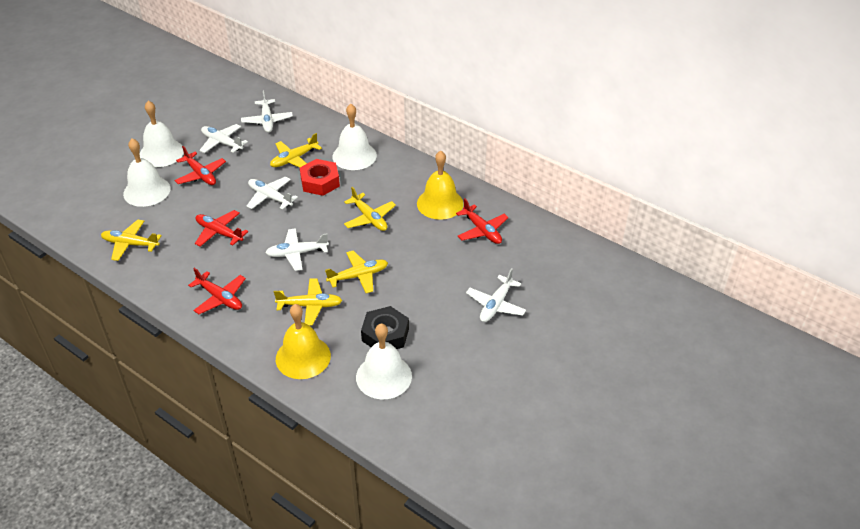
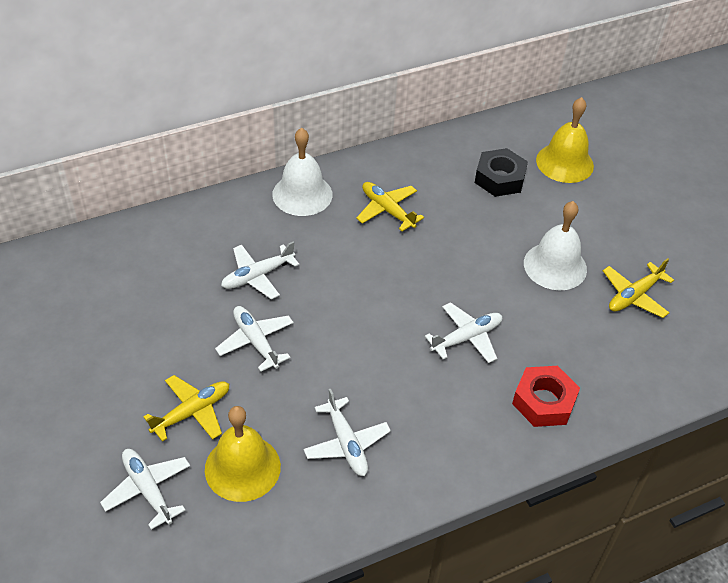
red plane: 4 -> 0
white bell: 4 -> 2
yellow plane: 5 -> 3

